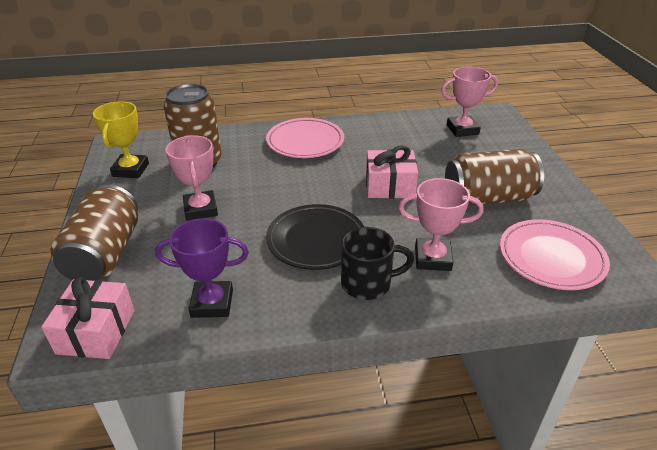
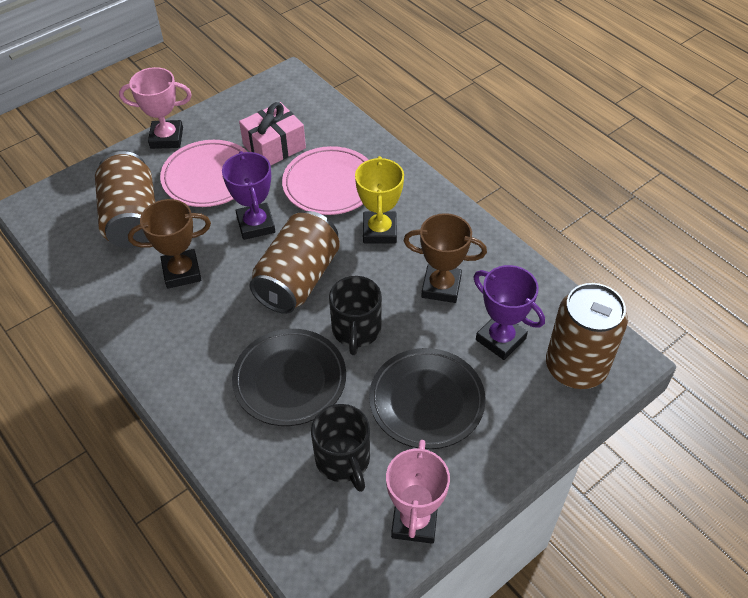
black mug: 1 -> 2
black plate: 1 -> 2
brown trophy: 0 -> 2
pink gift: 2 -> 1
pink trophy: 3 -> 2
purple trophy: 1 -> 2

